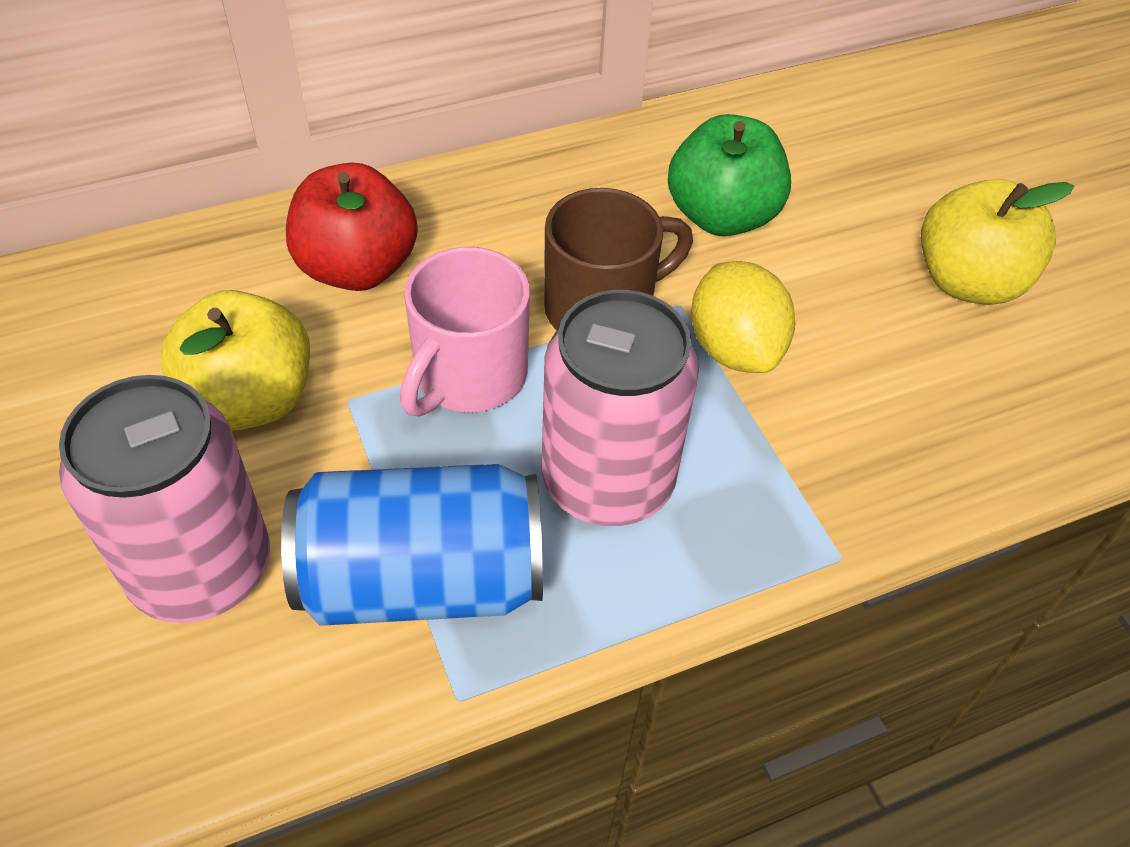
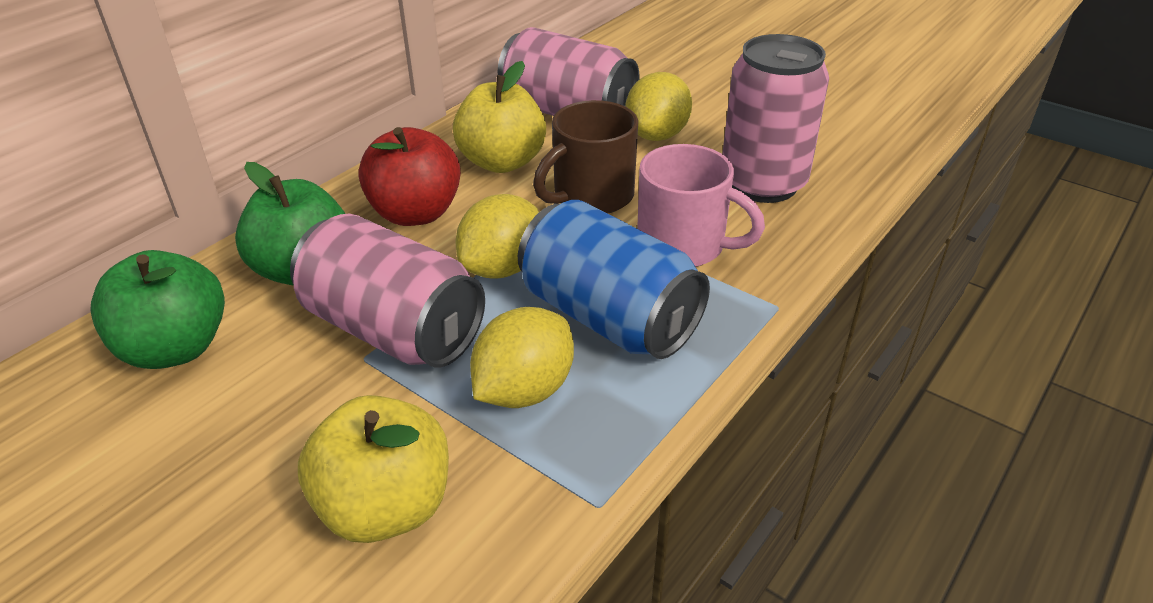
green apple: 1 -> 2
pink can: 2 -> 3
yellow lemon: 1 -> 3

